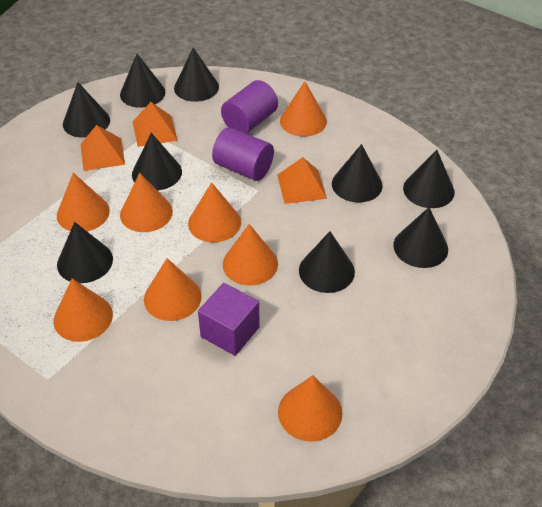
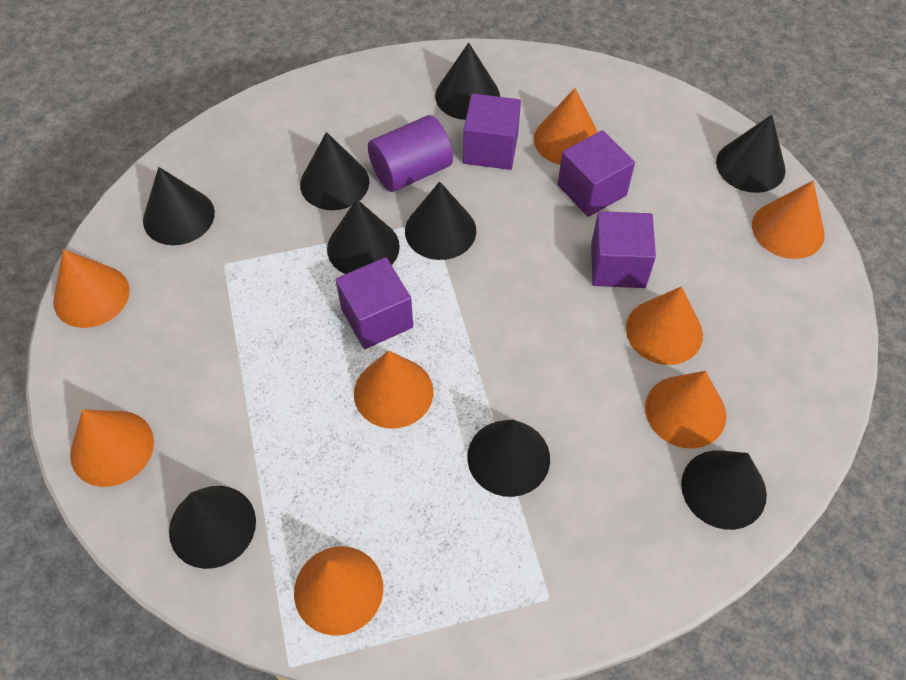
orange pyramid: 3 -> 0
purple cube: 1 -> 4
purple cylinder: 2 -> 1

